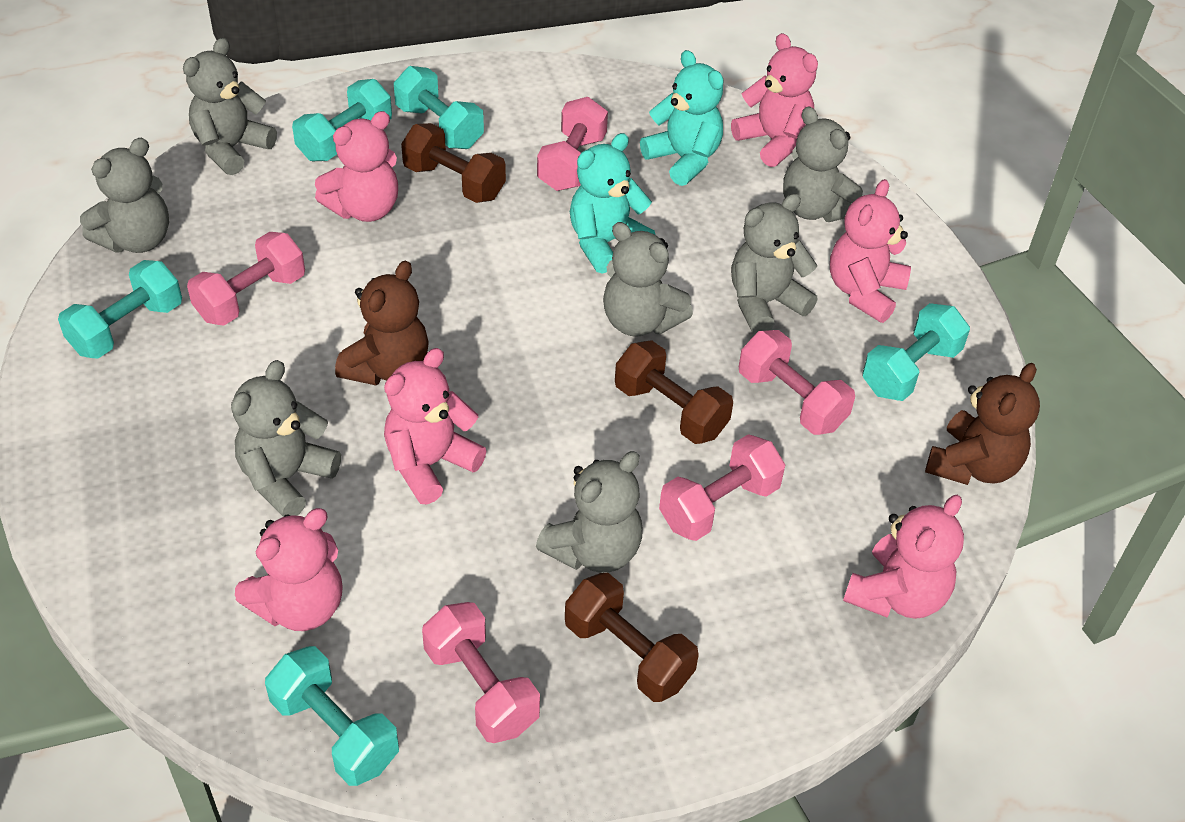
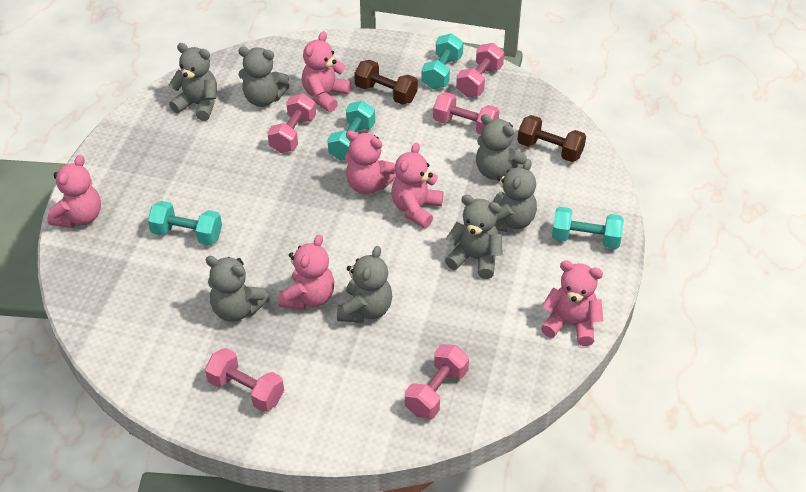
brown dumbbell: 3 -> 2
brown teddy bear: 2 -> 0
turquoise dumbbell: 5 -> 4
turquoise teddy bear: 2 -> 0

